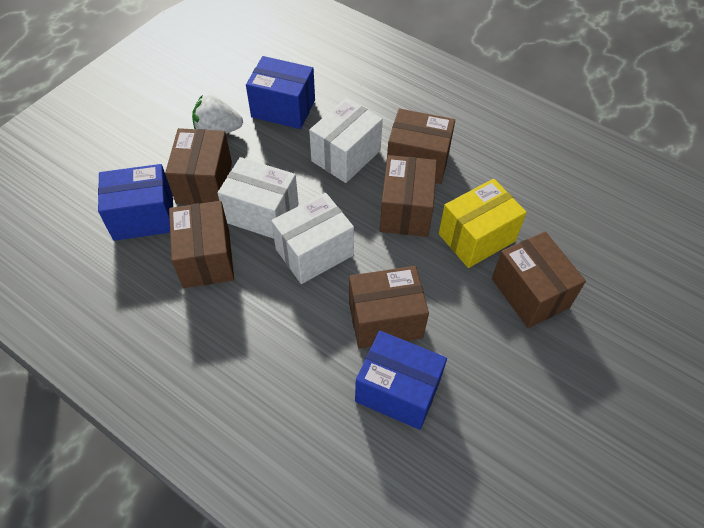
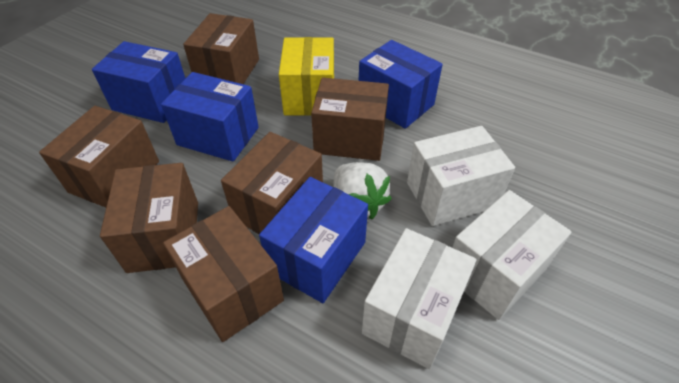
blue box: 3 -> 4

